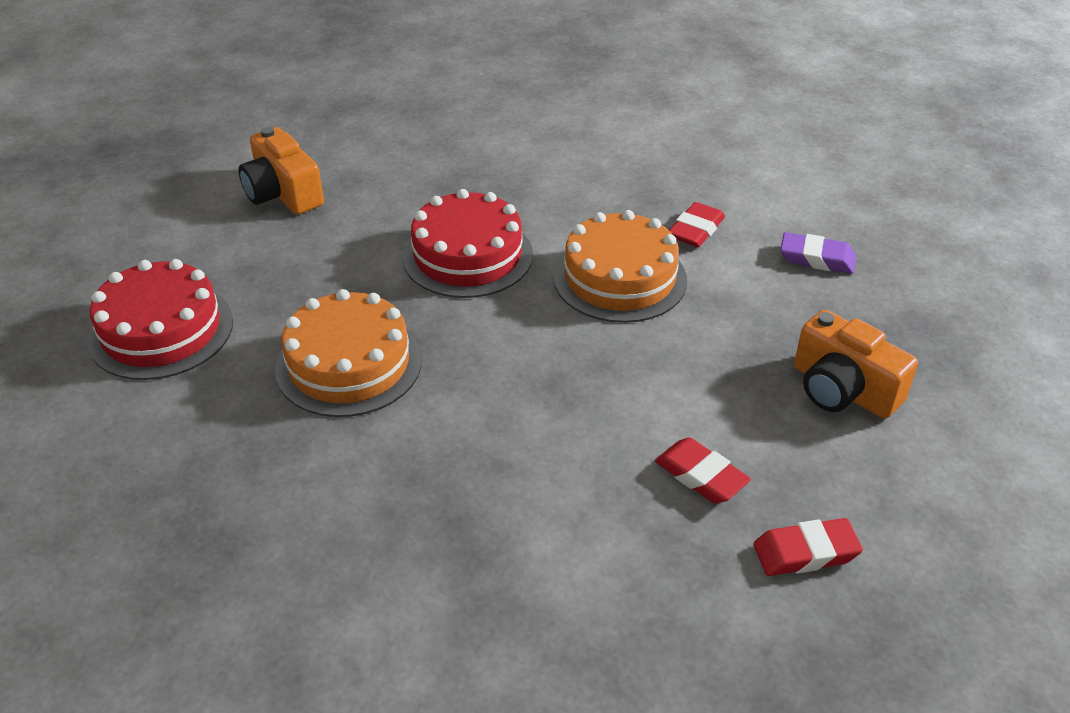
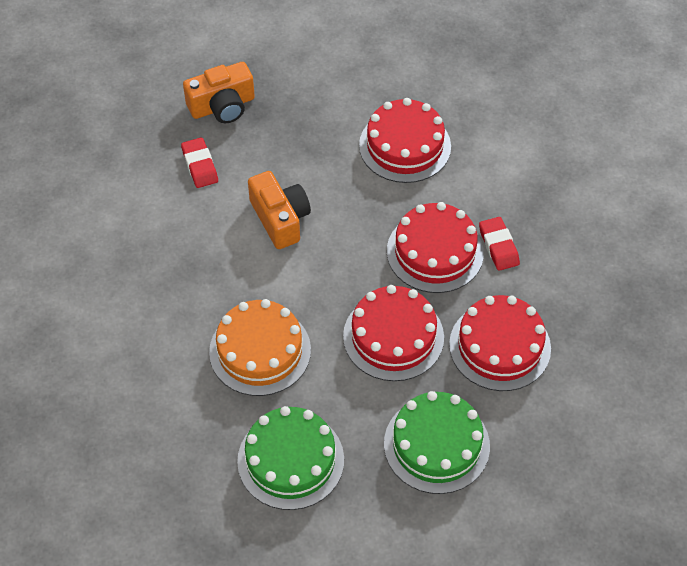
green cake: 0 -> 2
orange cake: 2 -> 1
purple eraser: 1 -> 0
red cake: 2 -> 4
red eraser: 3 -> 2

